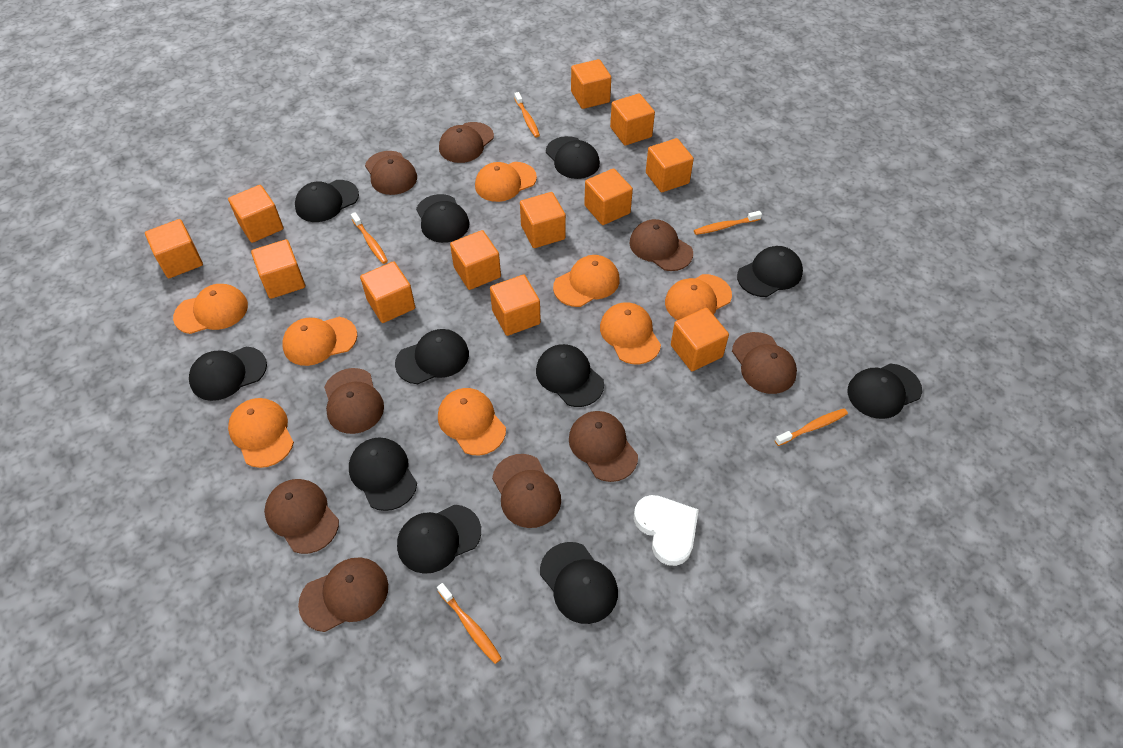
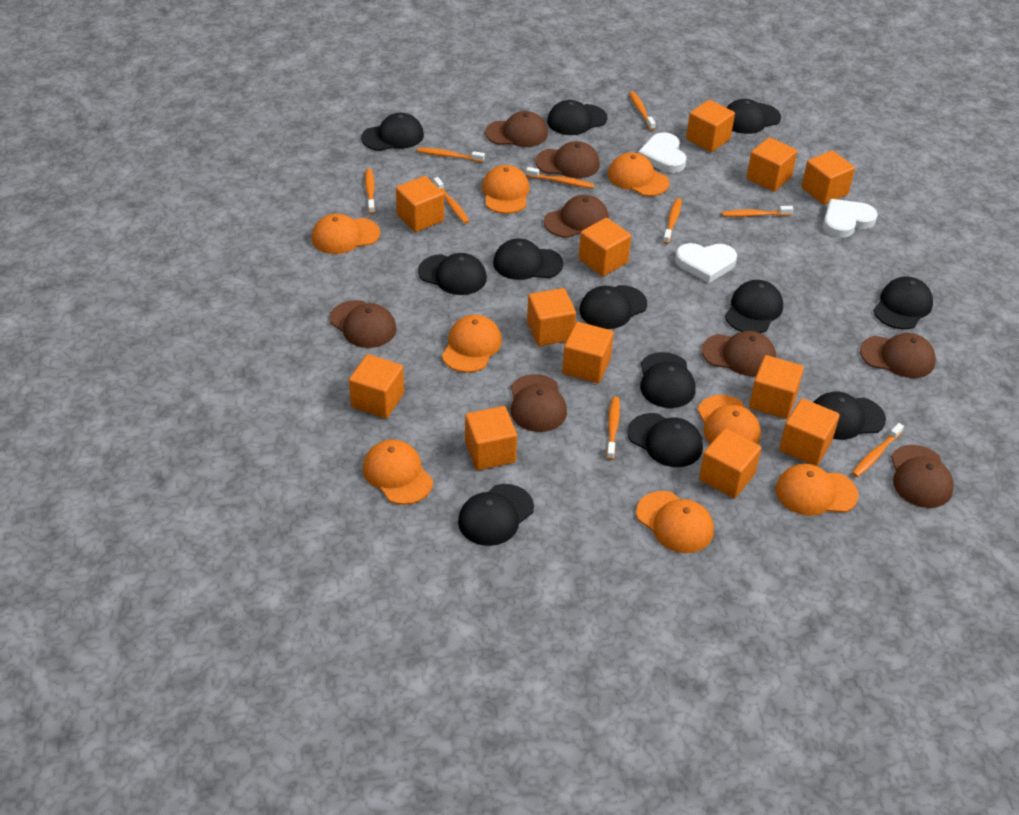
black cap: 11 -> 12
brown cap: 9 -> 8
orange toothbrush: 5 -> 9
white heart: 1 -> 3

